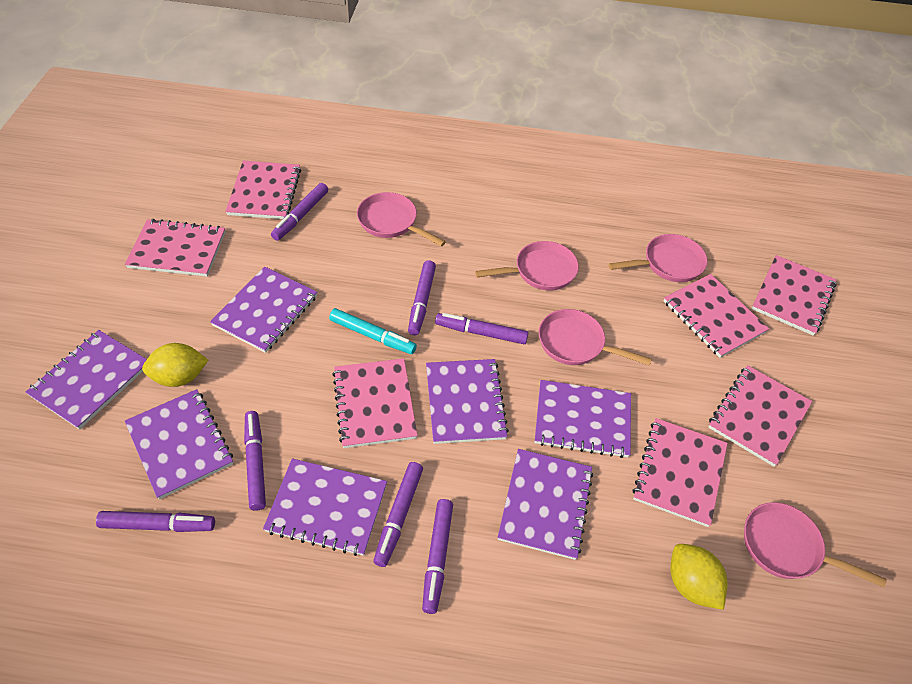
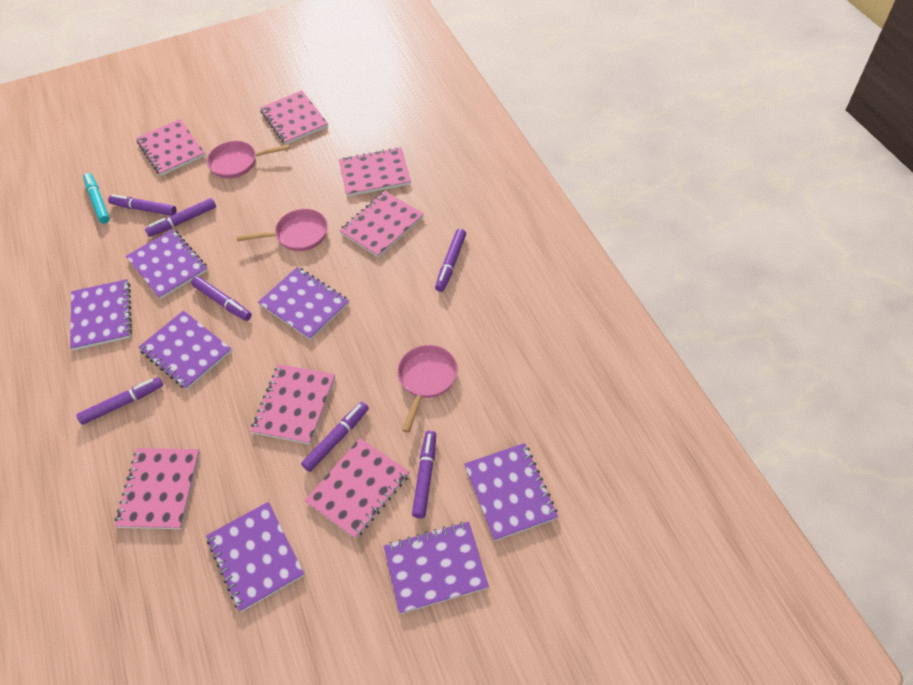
pink pan: 5 -> 3
yellow lemon: 2 -> 0

